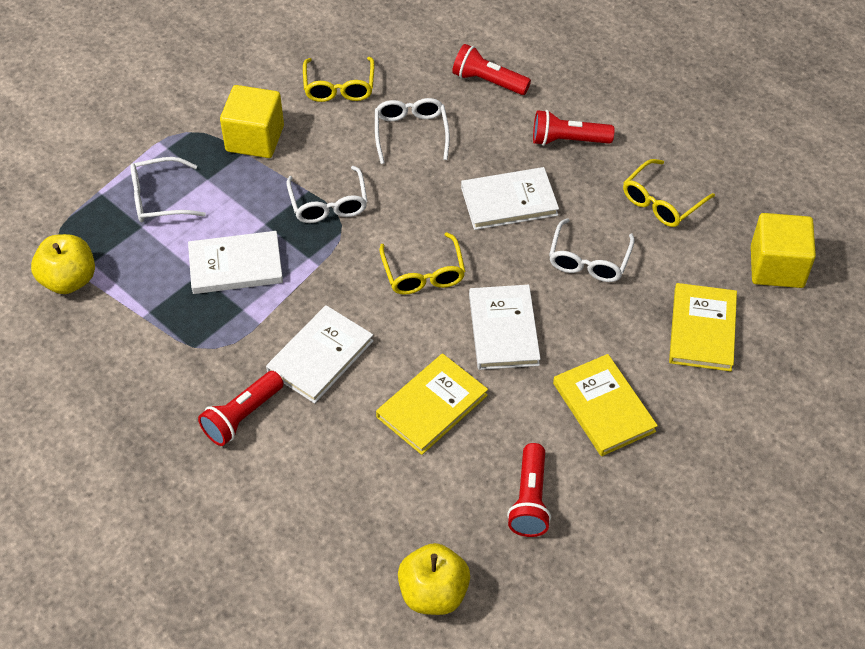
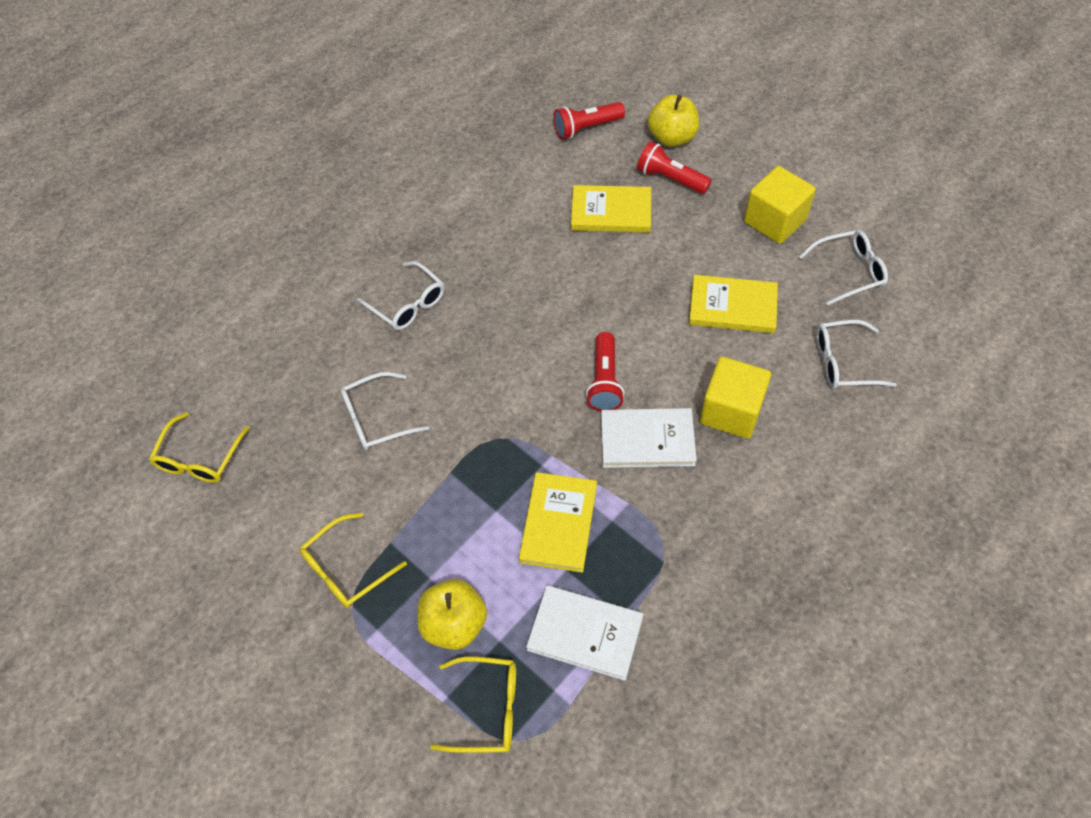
red flashlight: 4 -> 3
white book: 4 -> 2

